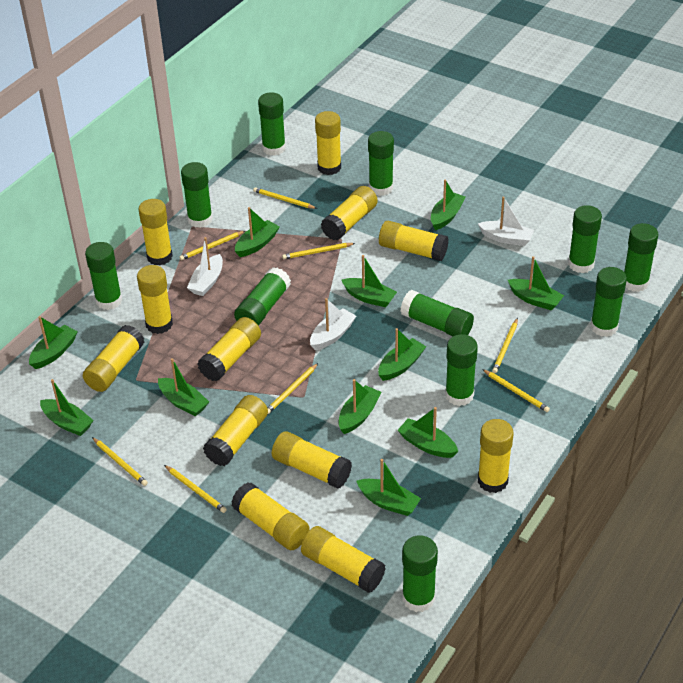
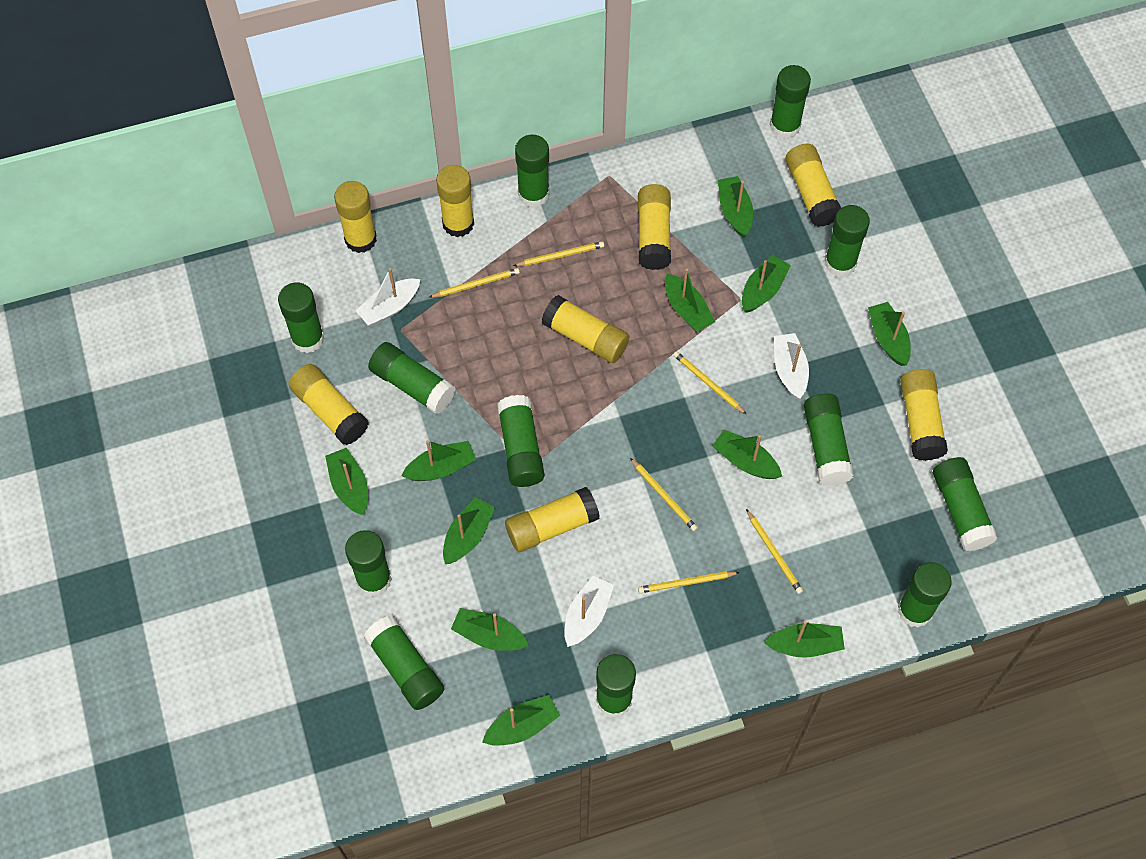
green glue stick: 11 -> 12
yellow glue stick: 12 -> 8
yellow pencil: 8 -> 6

